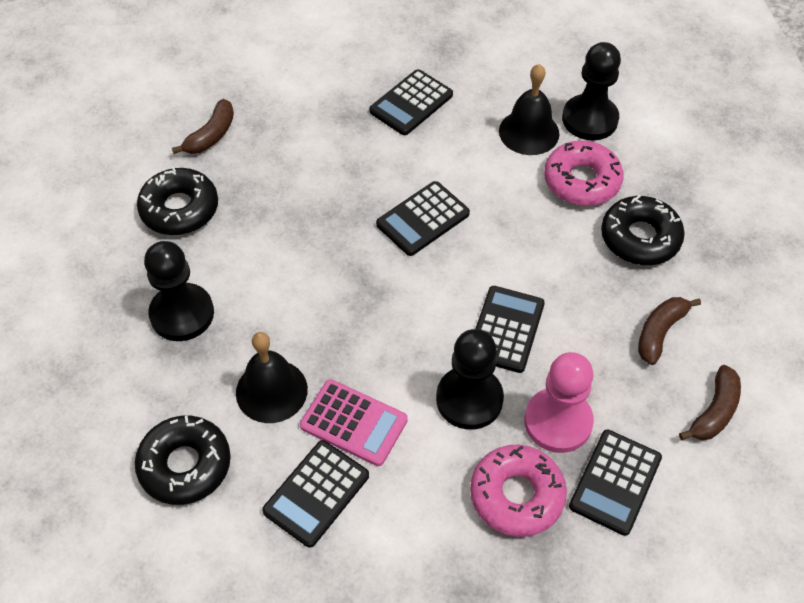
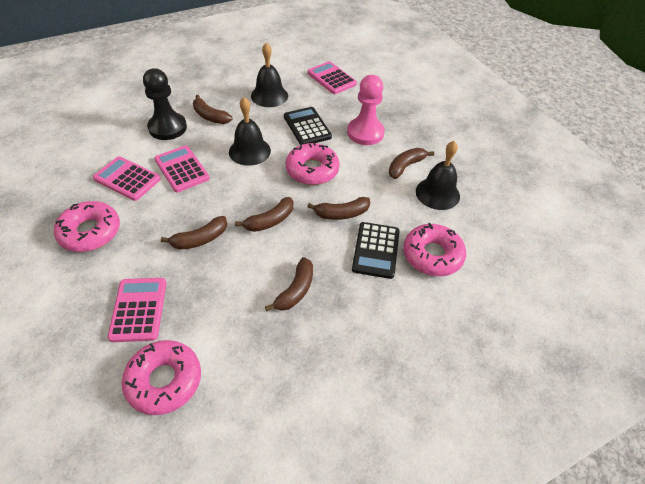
black bell: 2 -> 3
black calculator: 5 -> 2
black donut: 3 -> 0
black pawn: 3 -> 1
brown banana: 3 -> 6
pink calculator: 1 -> 4
pink donut: 2 -> 4

